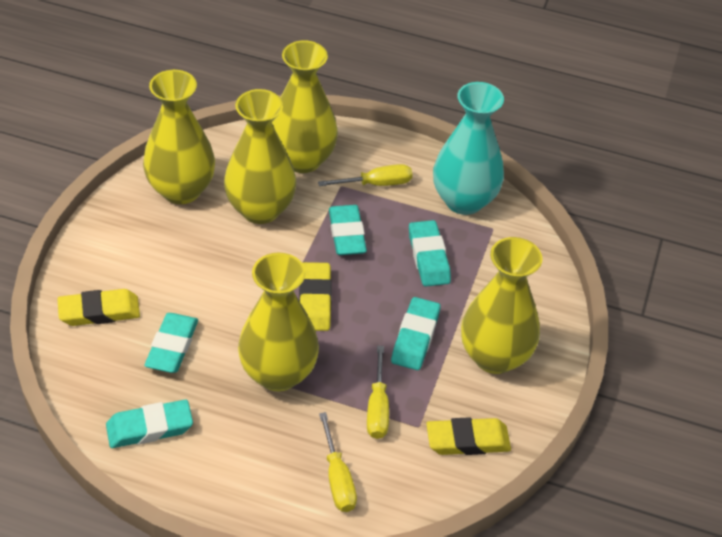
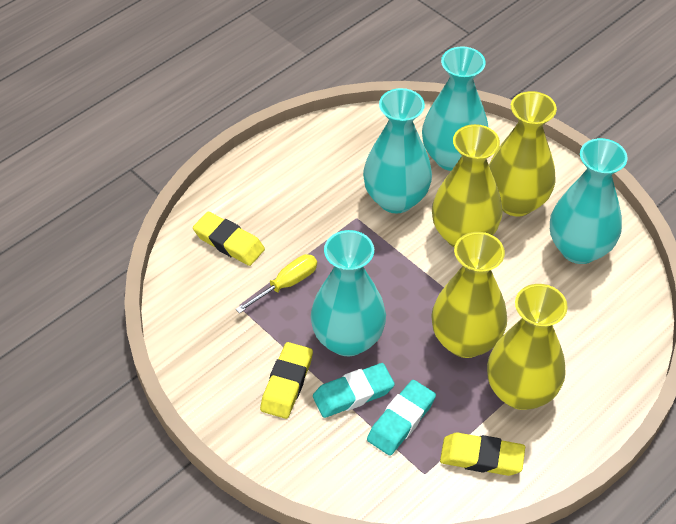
turquoise eraser: 5 -> 2
turquoise vase: 1 -> 4
yellow screwdriver: 3 -> 1
yellow vase: 5 -> 4

